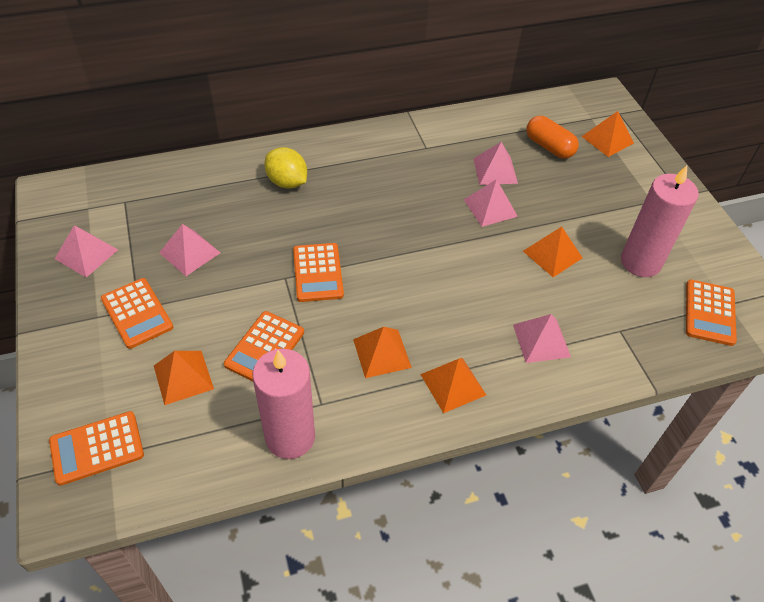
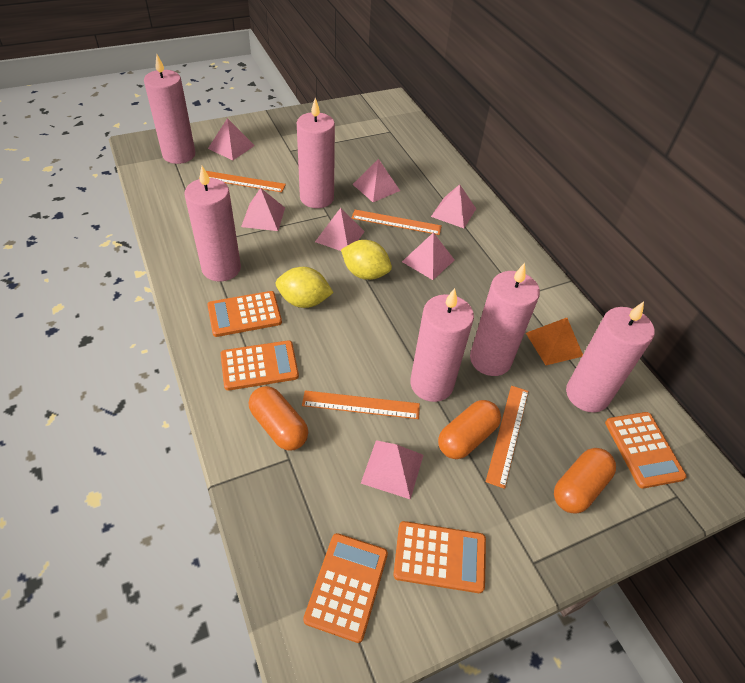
orange capsule: 1 -> 3
orange pyramid: 5 -> 1
orange ruler: 0 -> 4
pink candle: 2 -> 6
pink pyramid: 5 -> 7
yellow lemon: 1 -> 2

